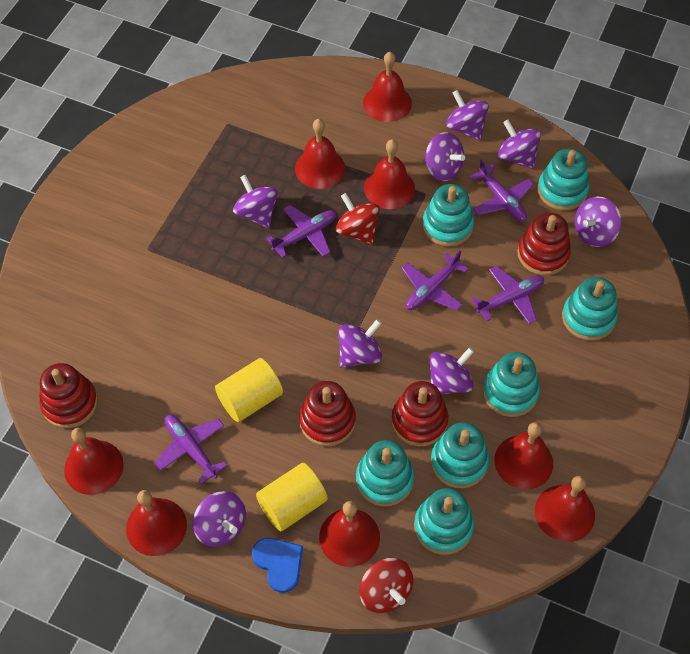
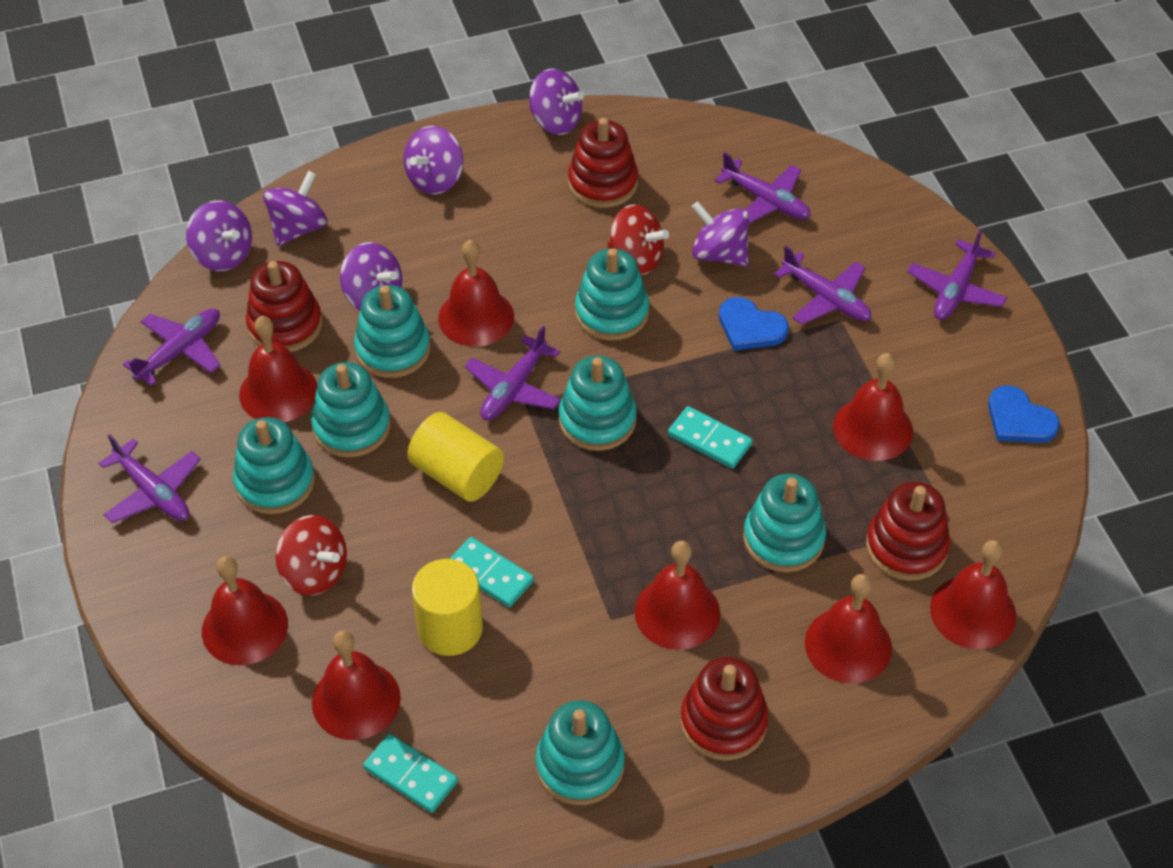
blue heart: 1 -> 2
purple plane: 5 -> 6
purple spinning top: 8 -> 6
turquoise domino: 0 -> 3

